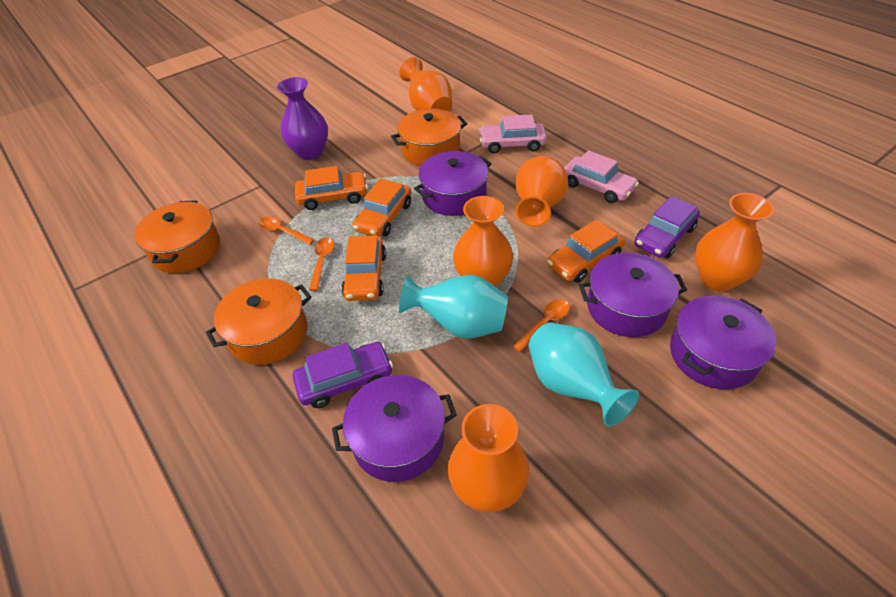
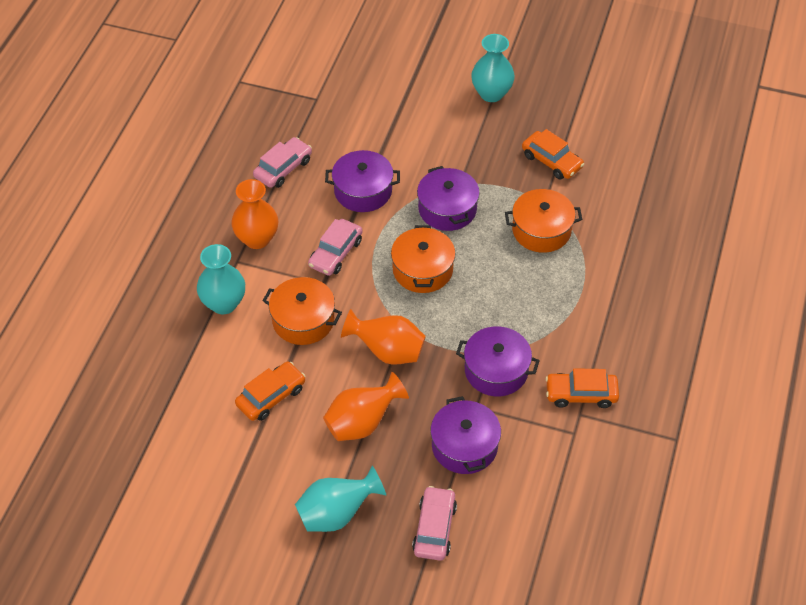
orange car: 4 -> 3
orange spoon: 3 -> 0
orange vase: 5 -> 3
pink car: 2 -> 3
purple car: 2 -> 0
purple vase: 1 -> 0
turquoise vase: 2 -> 3

